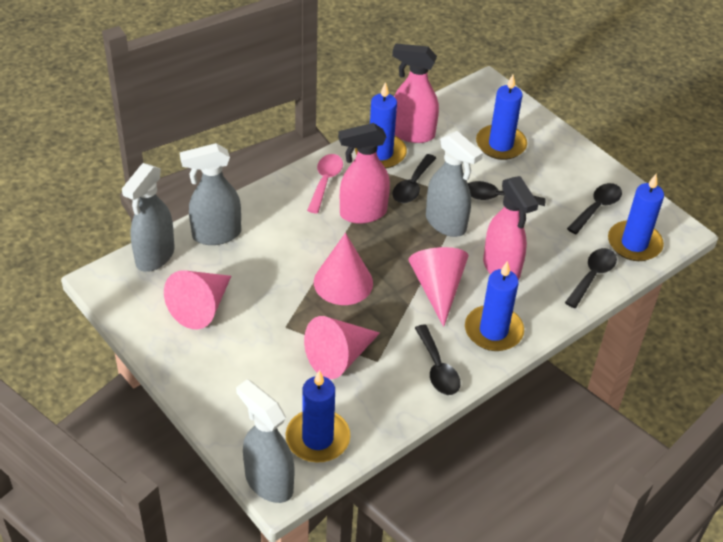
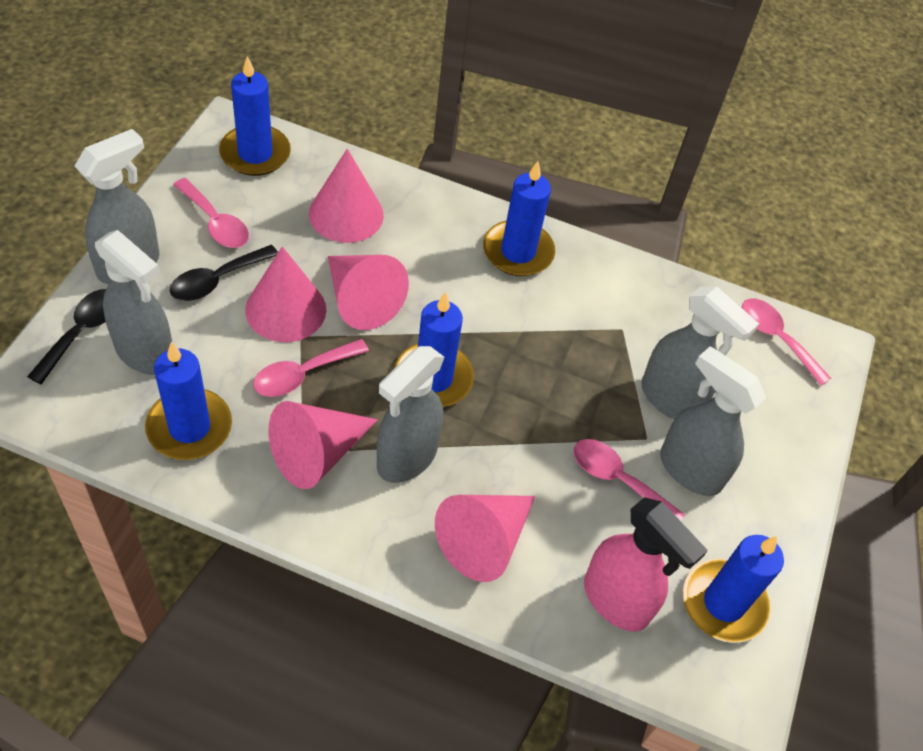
black spoon: 5 -> 2
grey spray bottle: 4 -> 5
pink cone: 4 -> 5
pink spoon: 1 -> 4
pink spray bottle: 3 -> 1

